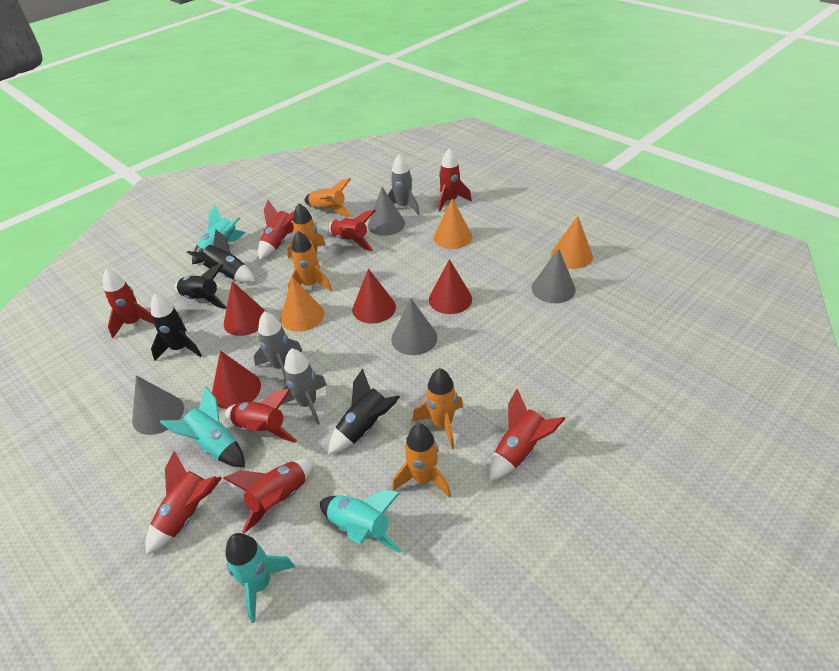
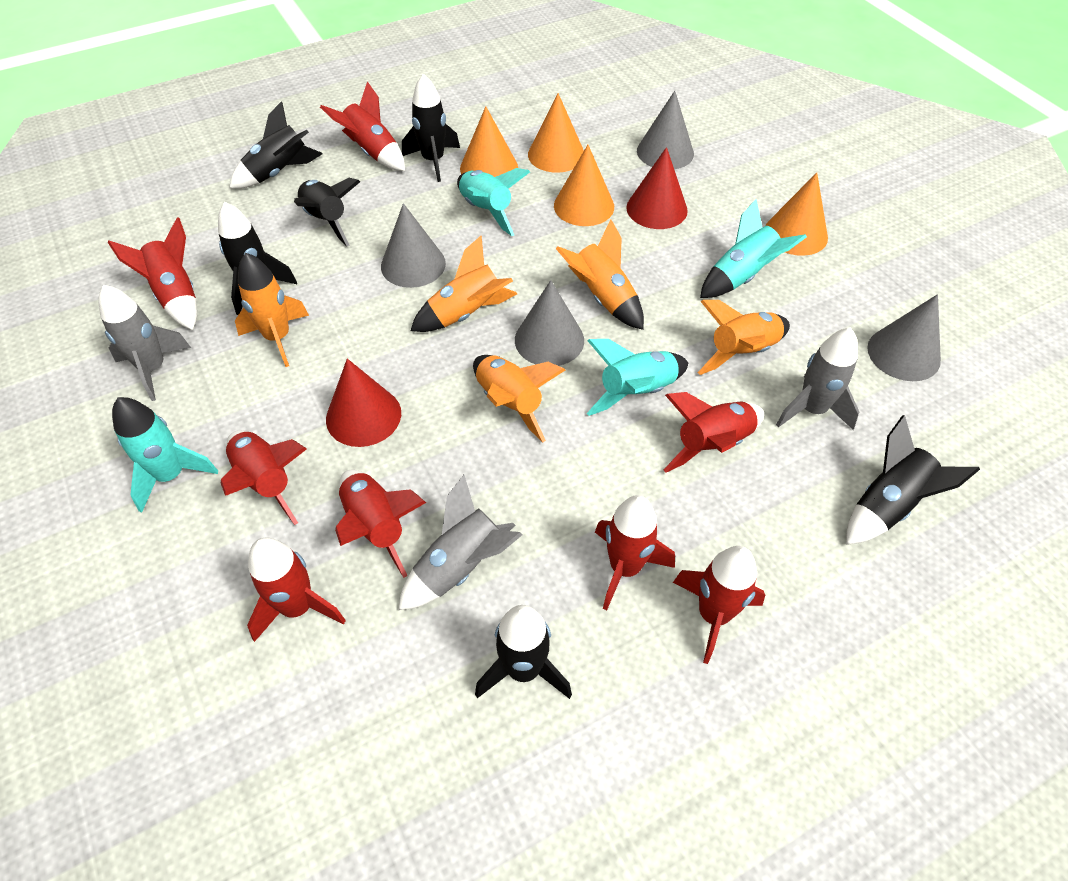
black rocket: 4 -> 6
orange cone: 3 -> 4
red cone: 4 -> 2

